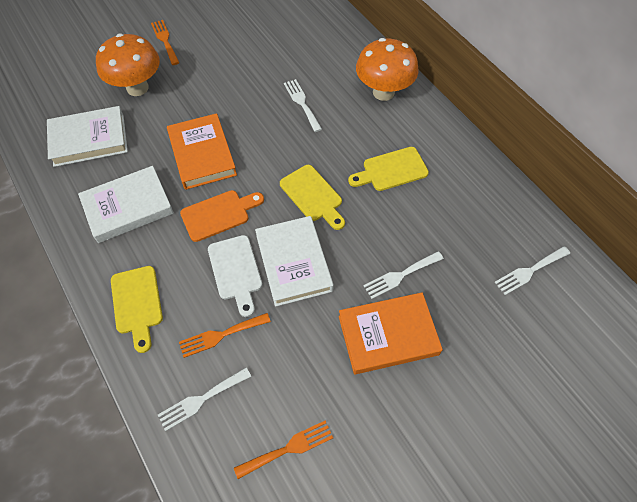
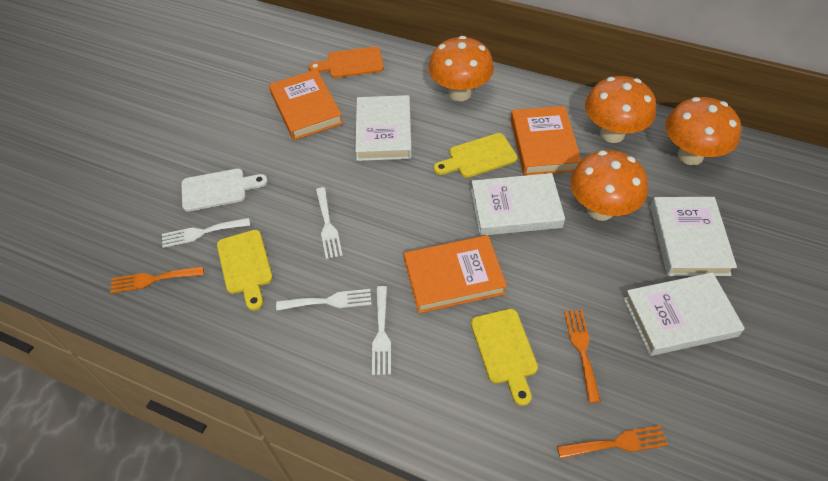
orange book: 2 -> 3
orange mushroom: 2 -> 4
white book: 3 -> 4

